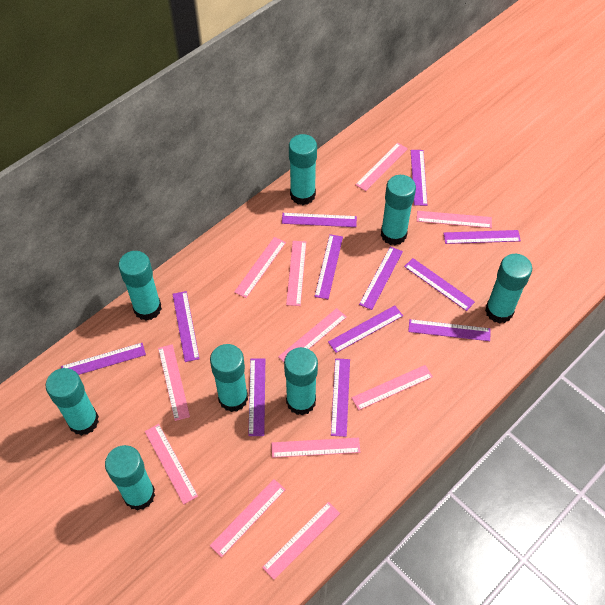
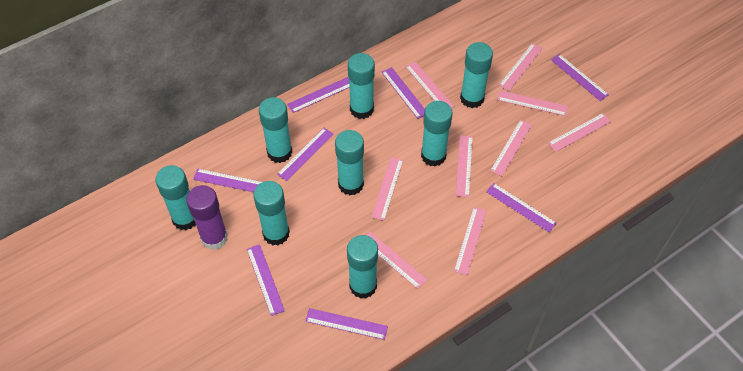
pink ruler: 11 -> 9
purple glue stick: 0 -> 1
purple ruler: 12 -> 8

